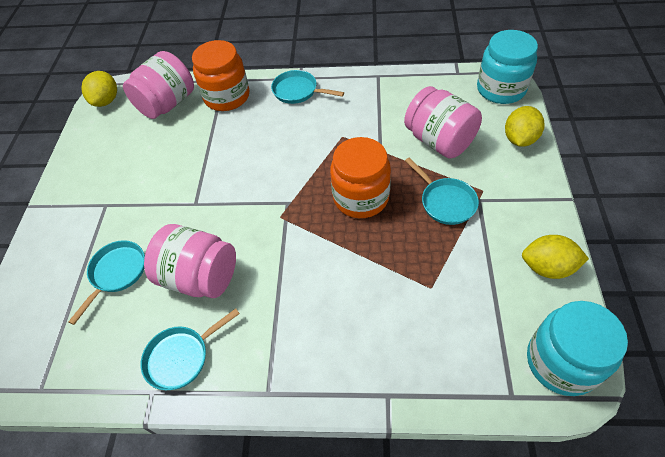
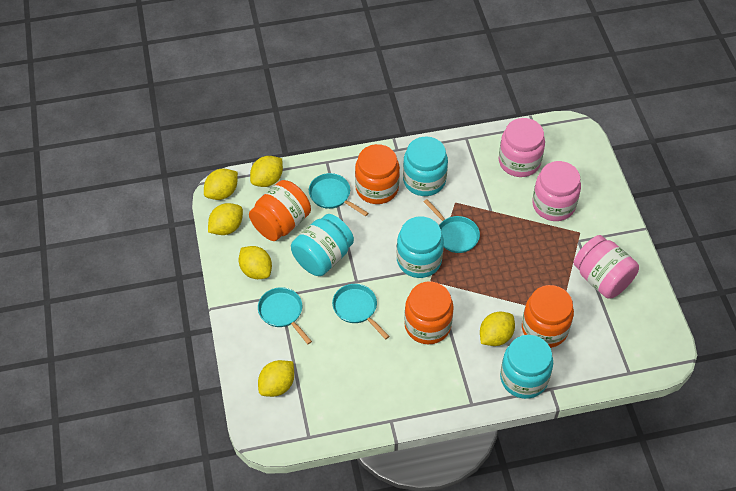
orange jar: 2 -> 4
turquoise jar: 2 -> 4
yellow lemon: 3 -> 6

